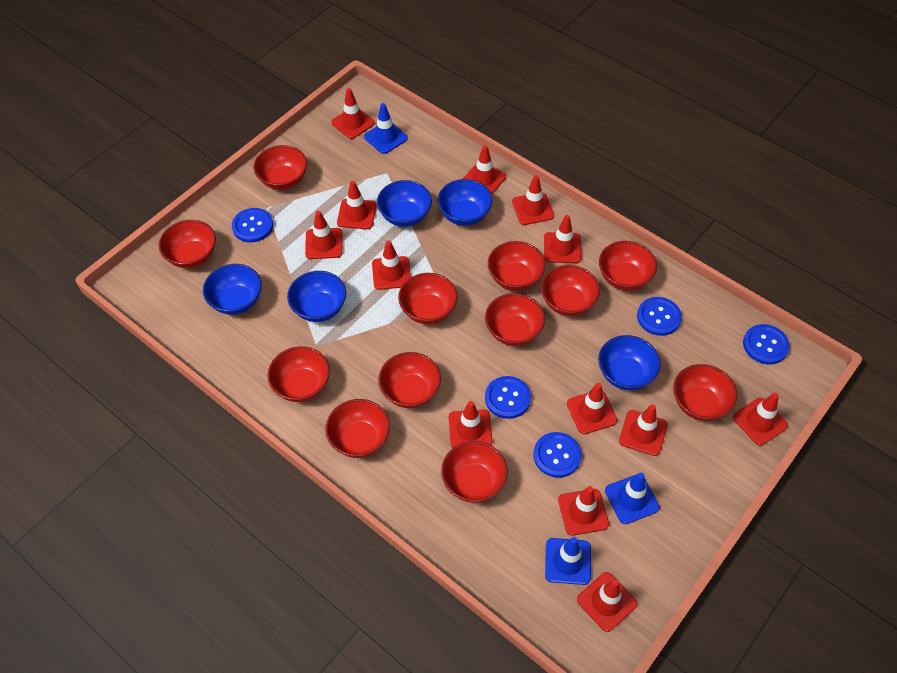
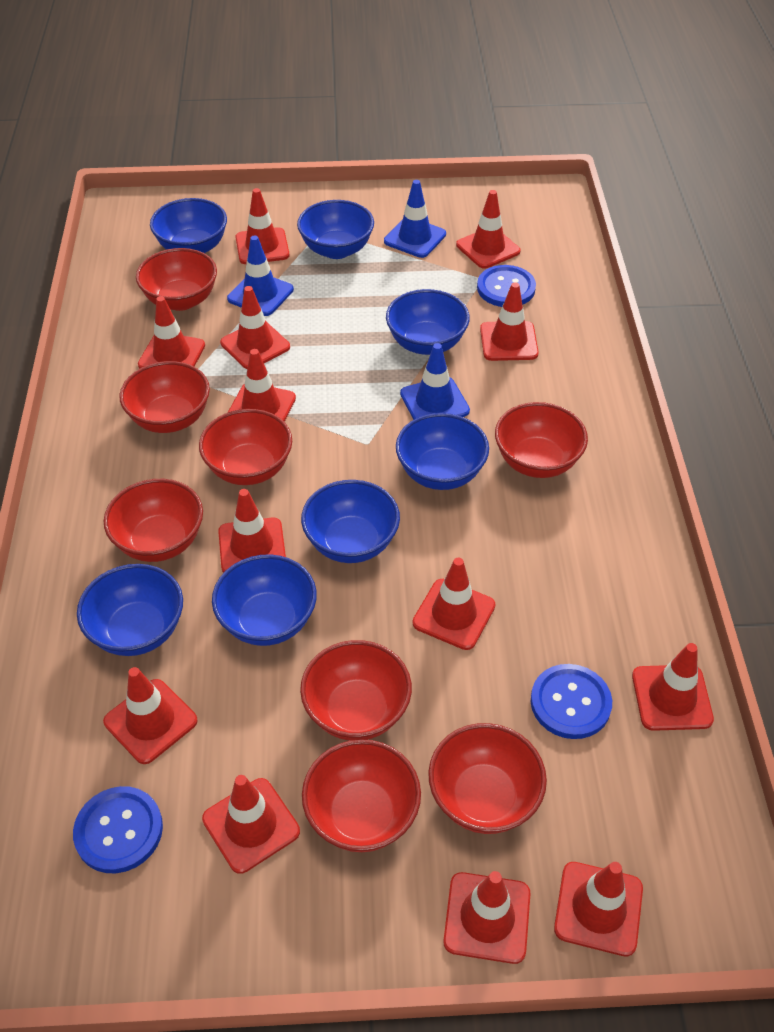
blue bowl: 5 -> 7
blue button: 5 -> 3
red bowl: 12 -> 8

